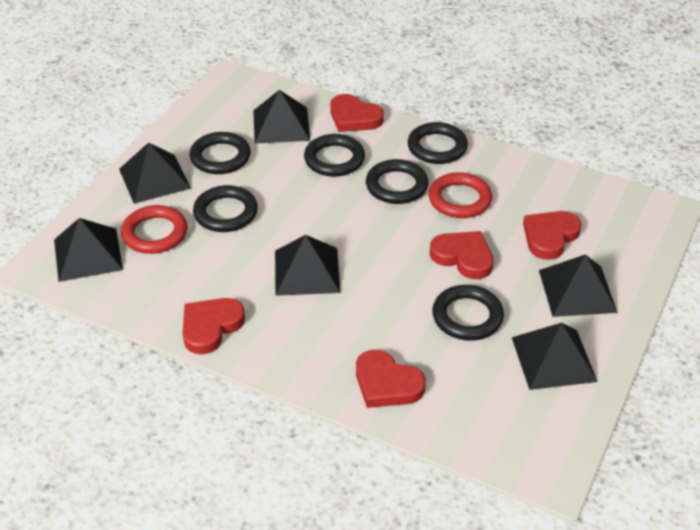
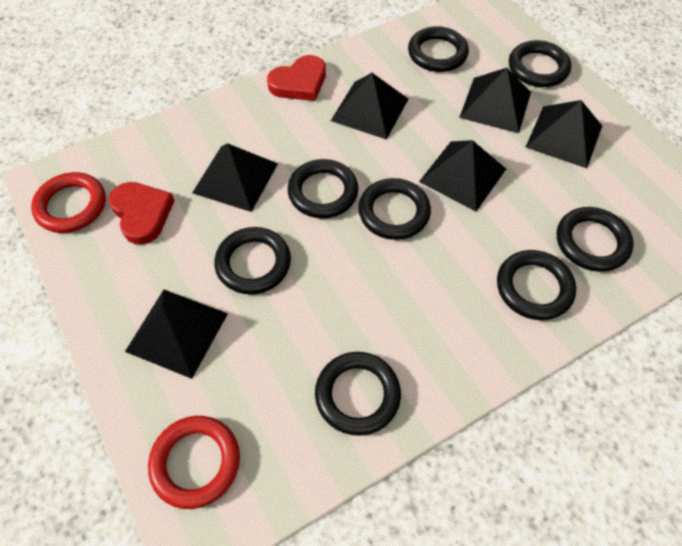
black ring: 6 -> 8
red heart: 5 -> 2

